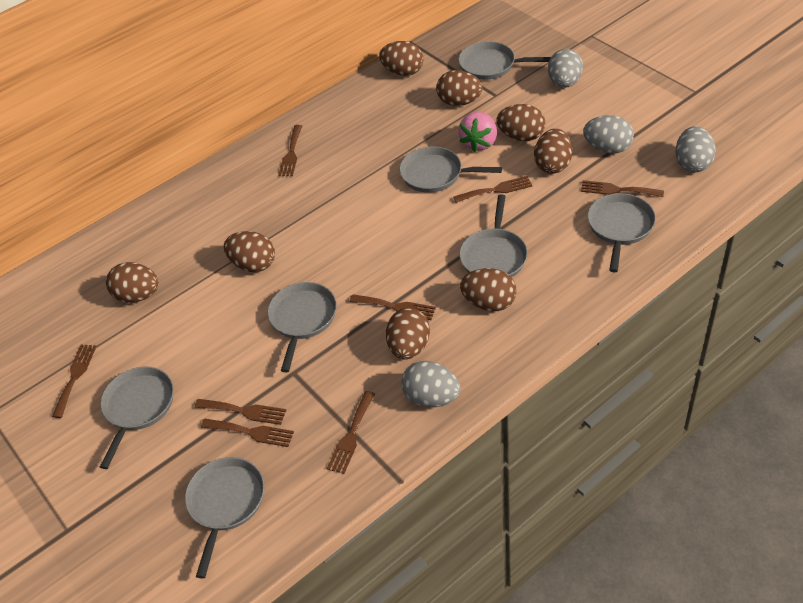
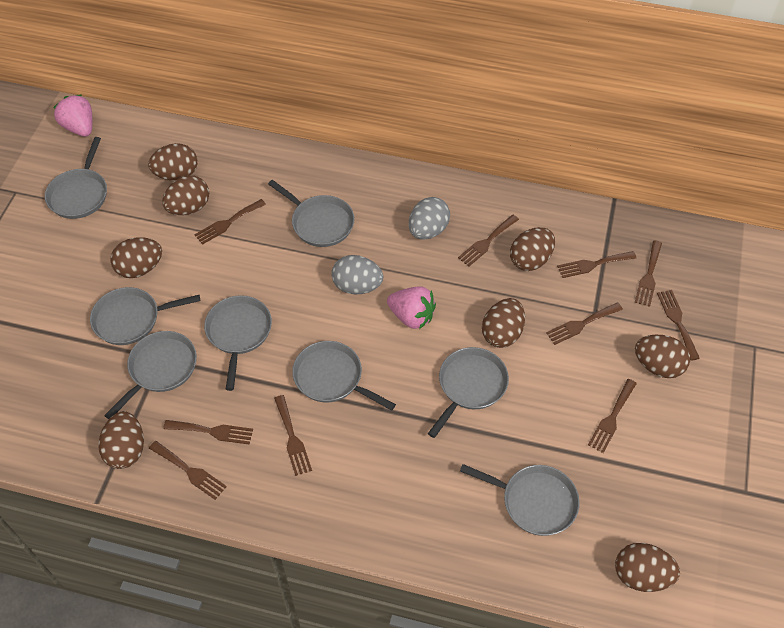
brown fork: 8 -> 10
grey egg: 4 -> 2
grey pan: 7 -> 8
pink strawberry: 1 -> 2

